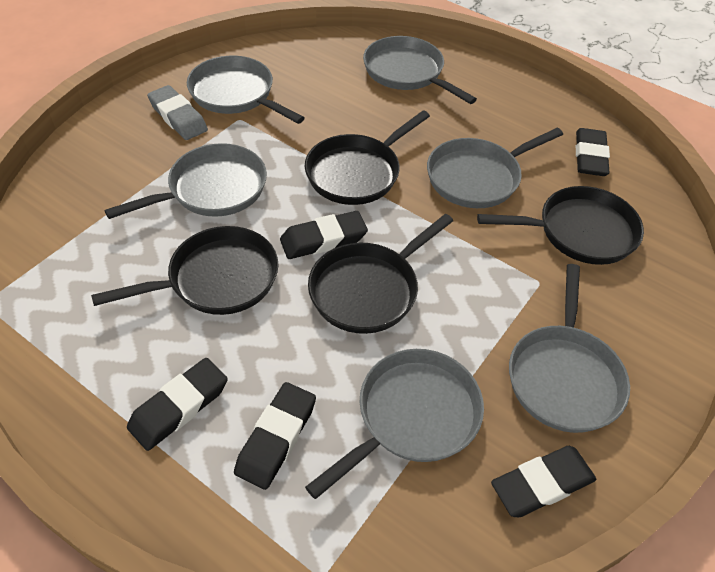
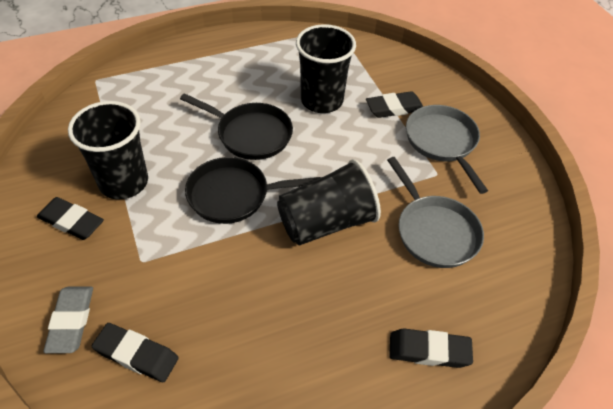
black cup: 0 -> 3
black eraser: 5 -> 4
black pan: 4 -> 2
grey pan: 6 -> 2

